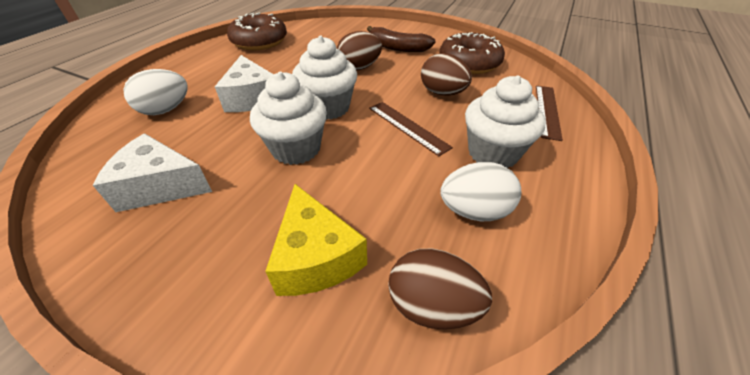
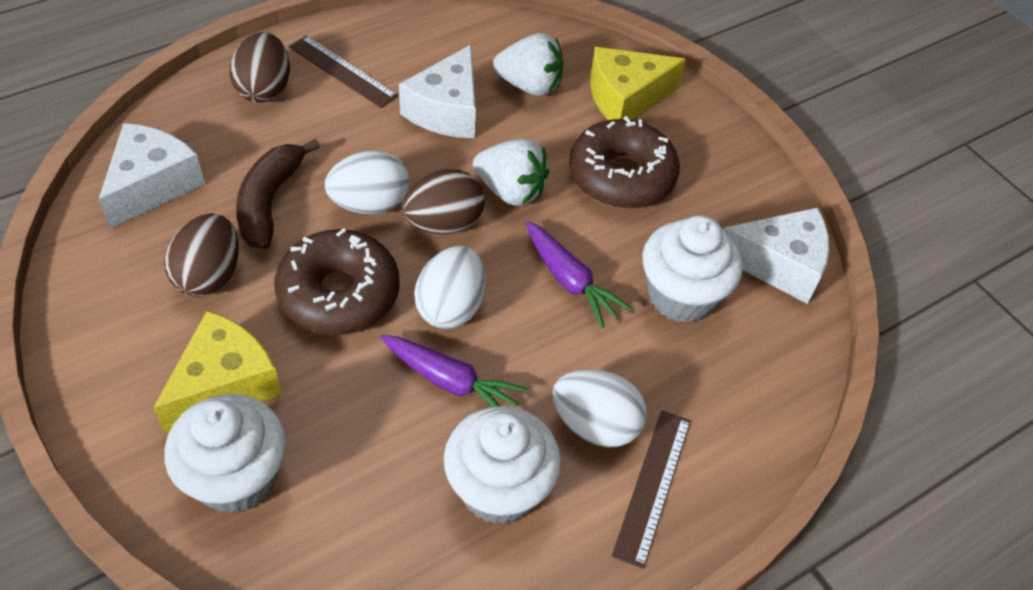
purple carrot: 0 -> 2
white cheese: 2 -> 3
white egg: 2 -> 3
white strawberry: 0 -> 2
yellow cheese: 1 -> 2

